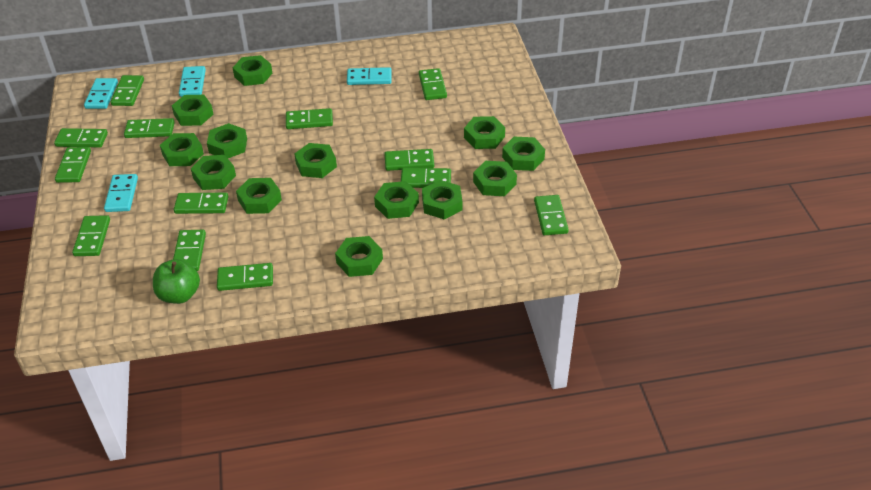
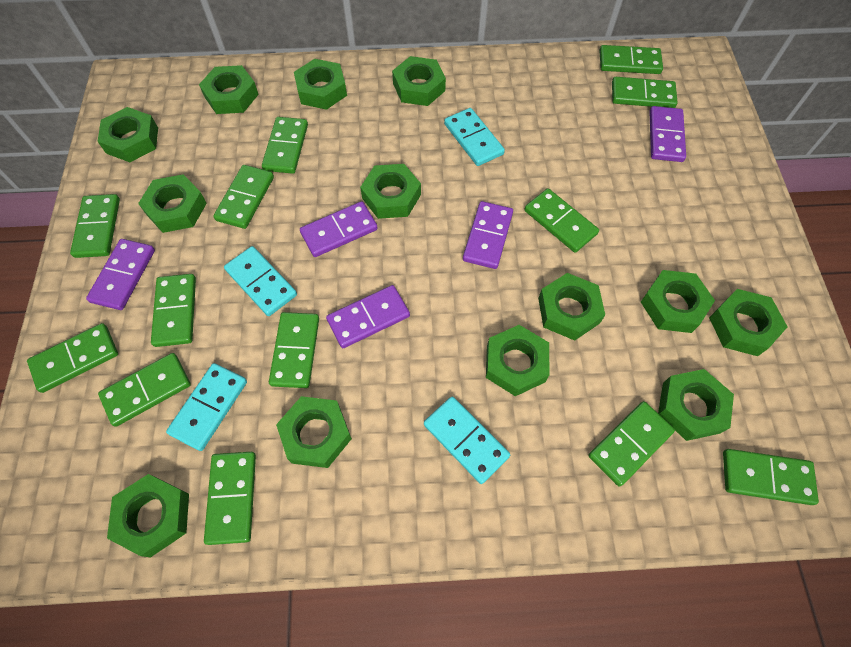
green apple: 1 -> 0
purple domino: 0 -> 5

